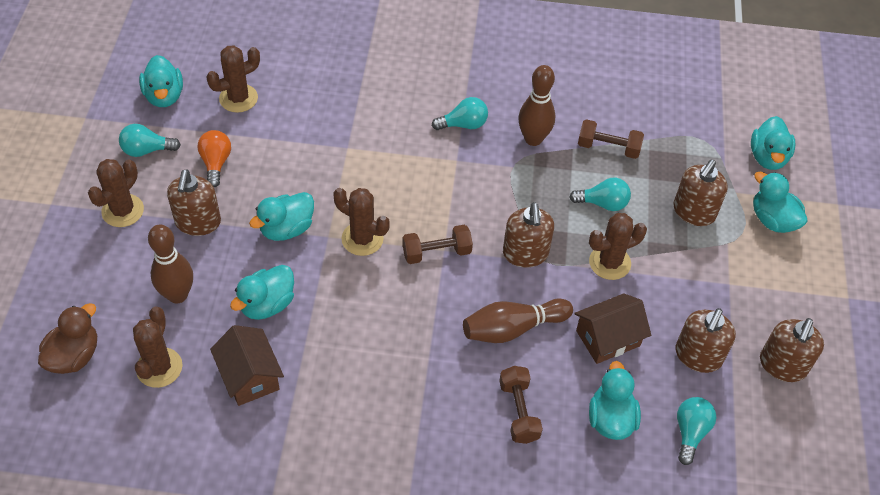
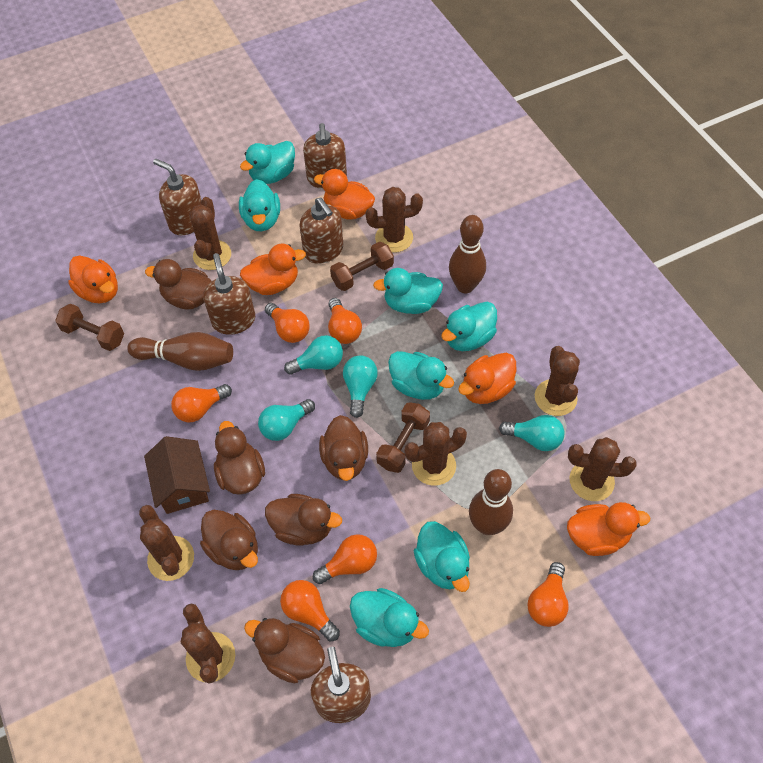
brown cactus: 5 -> 7
brown duck: 1 -> 6
brown house: 2 -> 1
orange duck: 0 -> 5
orange light bulb: 1 -> 6
turquoise duck: 6 -> 7

